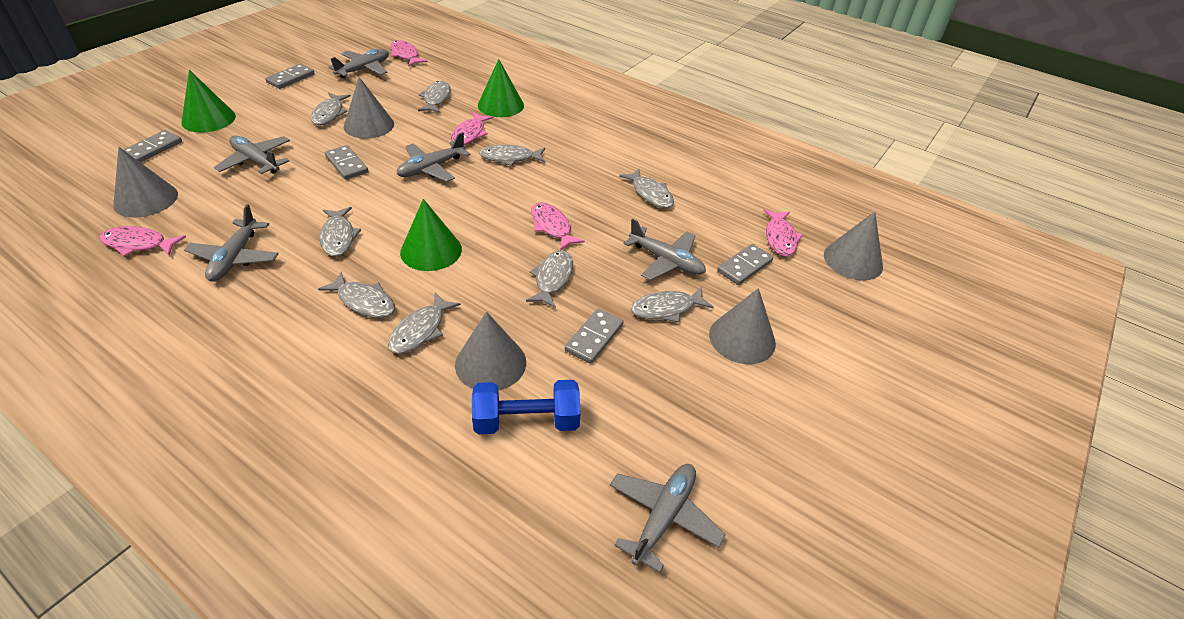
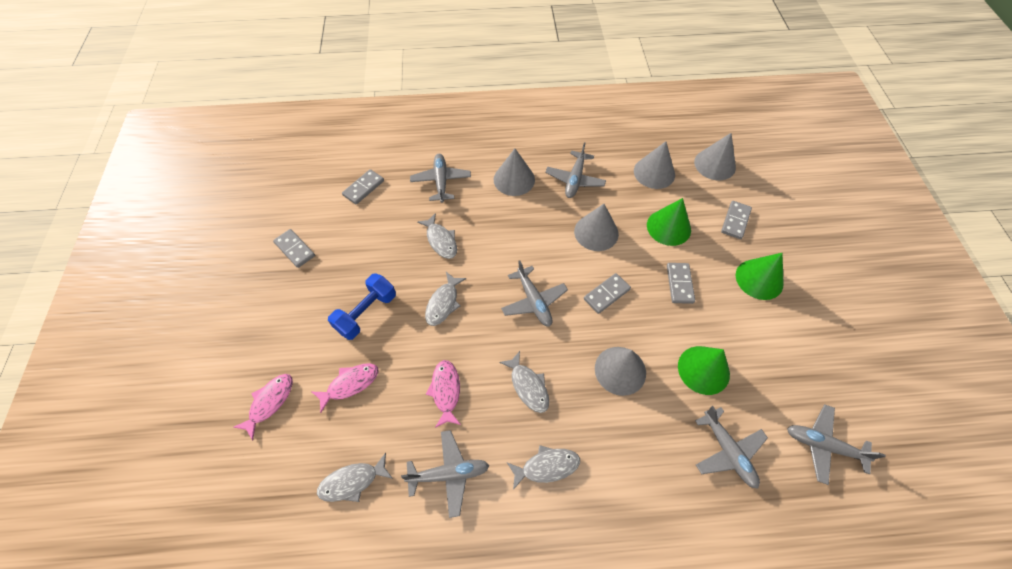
grey fish: 9 -> 5
pink fish: 5 -> 3

